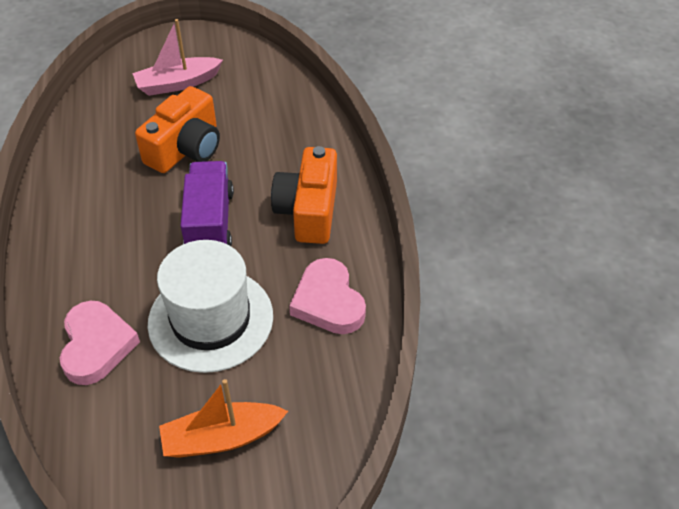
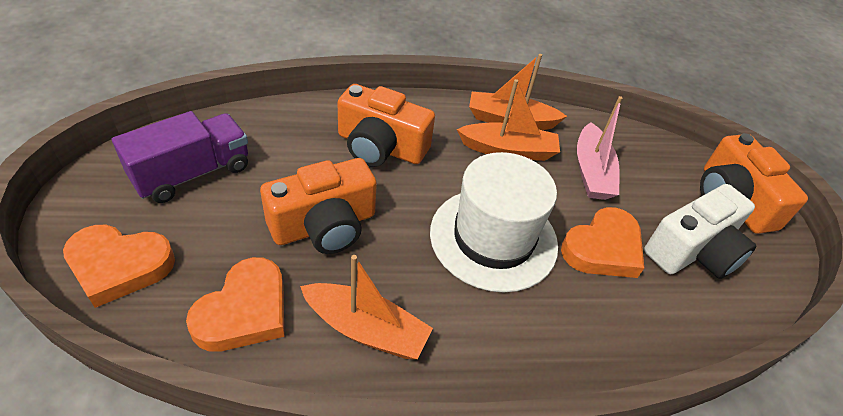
orange boat: 1 -> 3
orange camera: 2 -> 3
orange heart: 0 -> 3
pink heart: 2 -> 0
white camera: 0 -> 1

